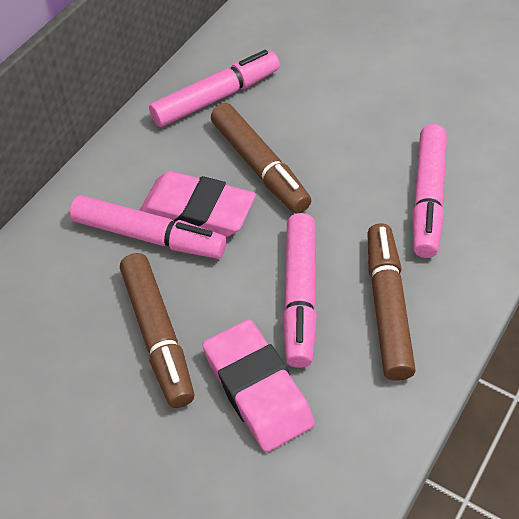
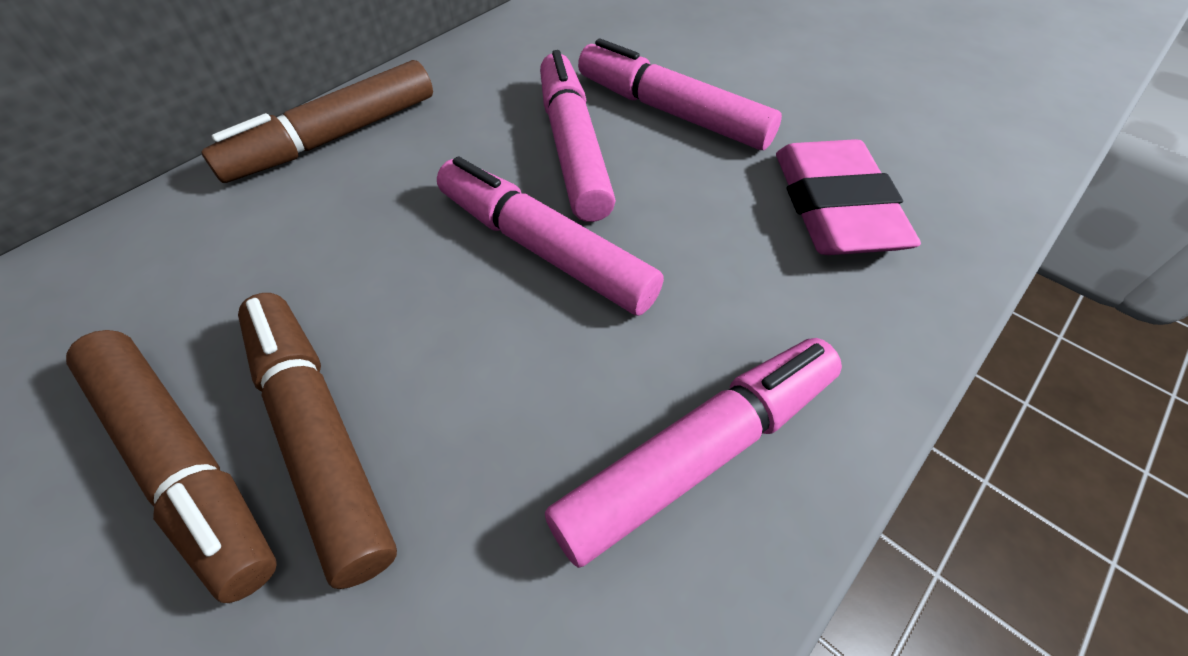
pink eraser: 2 -> 1

